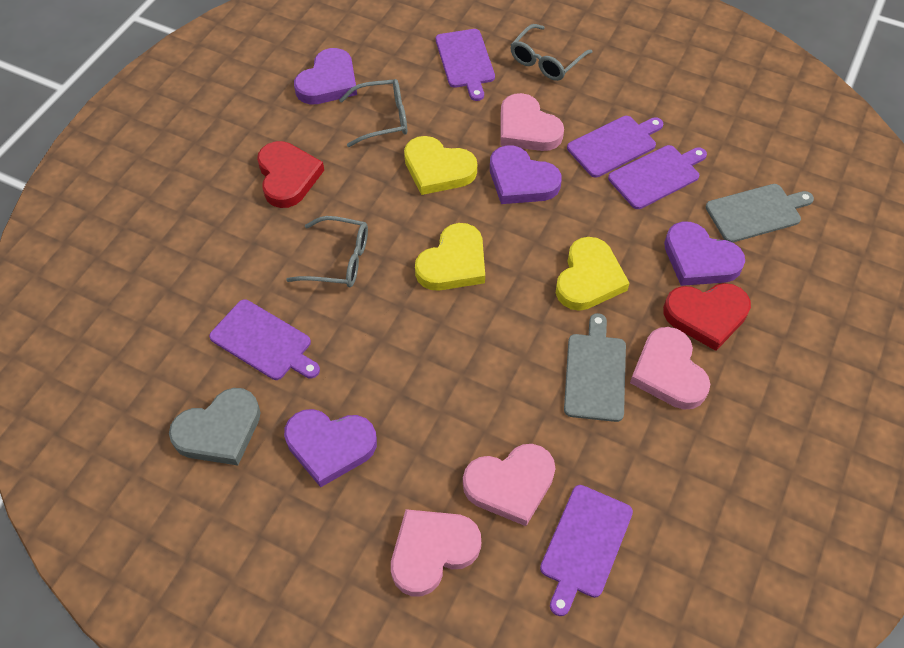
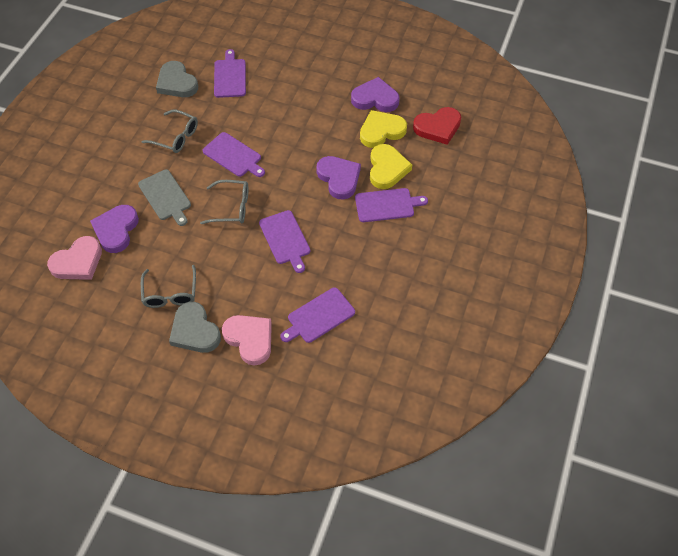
grey cutting board: 2 -> 1
grey heart: 1 -> 2
pink heart: 4 -> 2
purple heart: 4 -> 3
red heart: 2 -> 1
yellow heart: 3 -> 2

